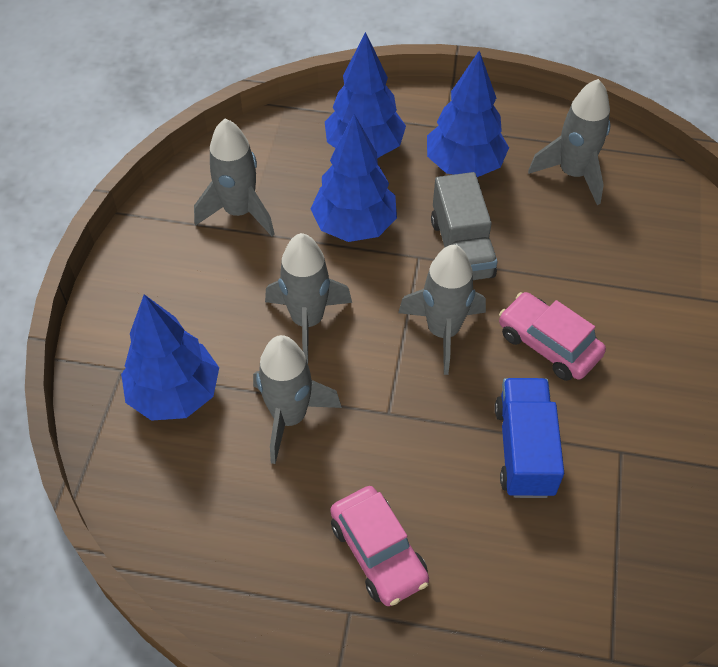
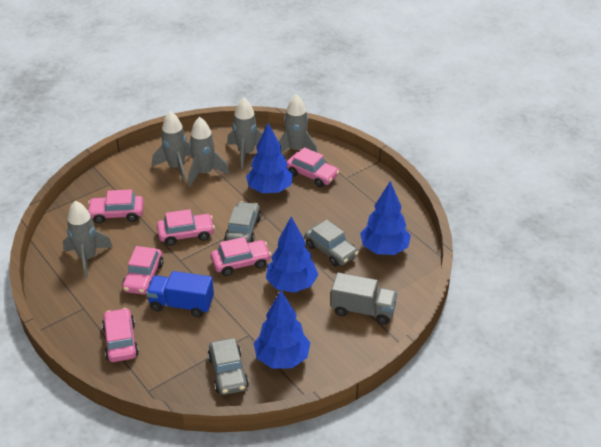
grey car: 0 -> 3
pink car: 2 -> 6

